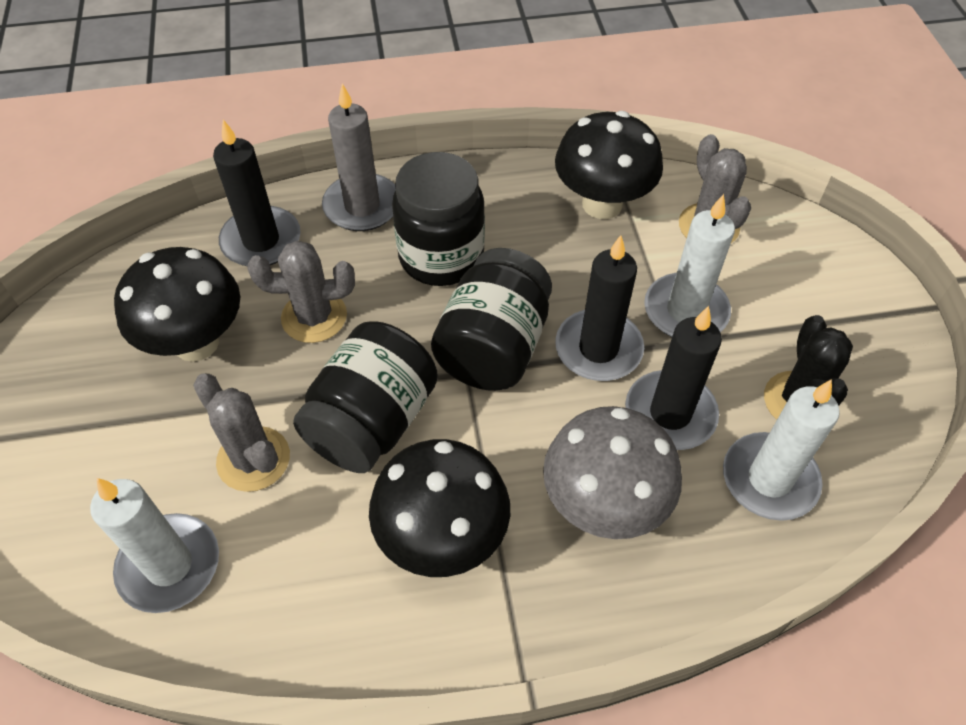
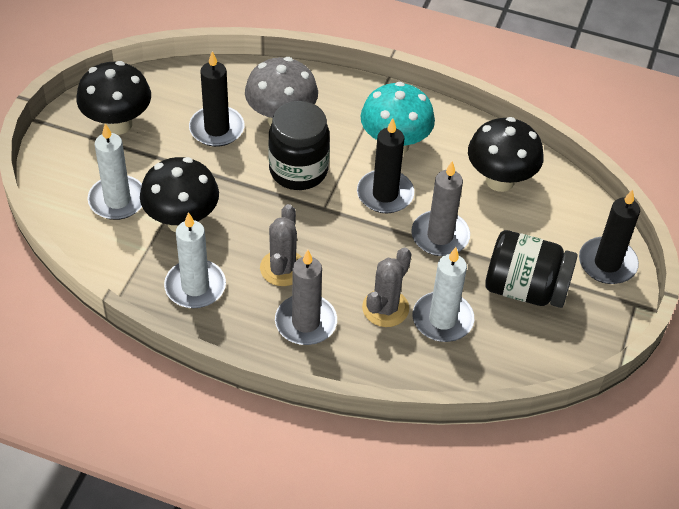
black cactus: 1 -> 0
black jar: 3 -> 2
grey cactus: 3 -> 2
grey candle: 1 -> 2
turquoise mushroom: 0 -> 1

